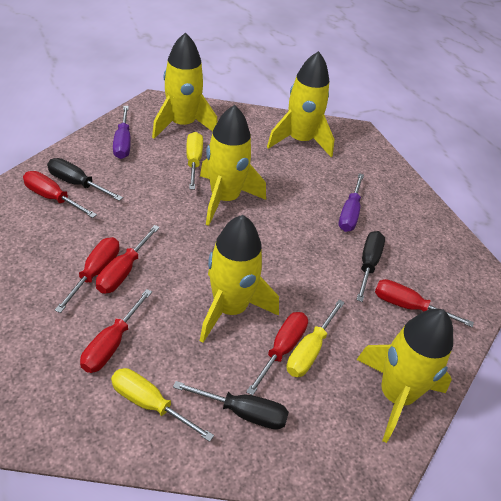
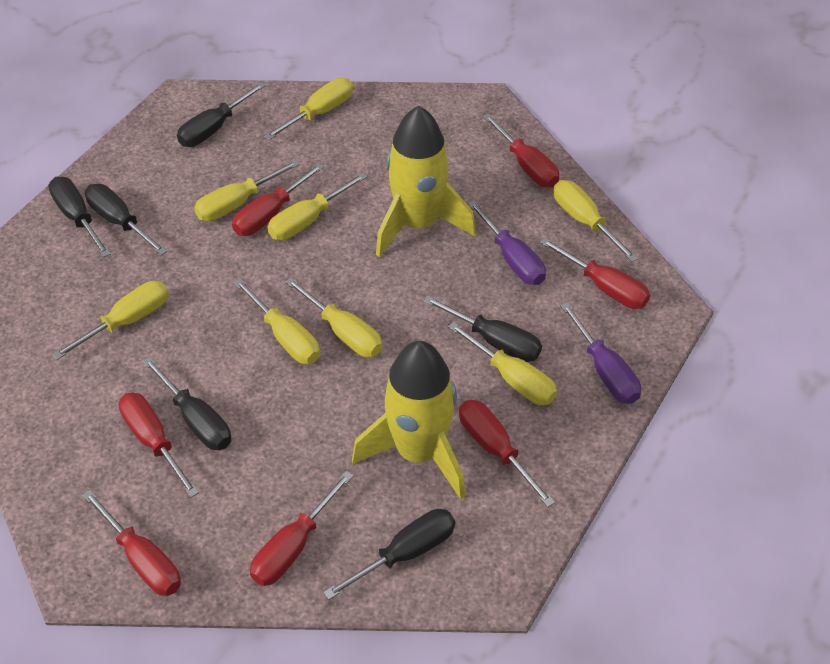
black screwdriver: 3 -> 6
red screwdriver: 6 -> 7
yellow rocket: 5 -> 2
yellow screwdriver: 3 -> 8

